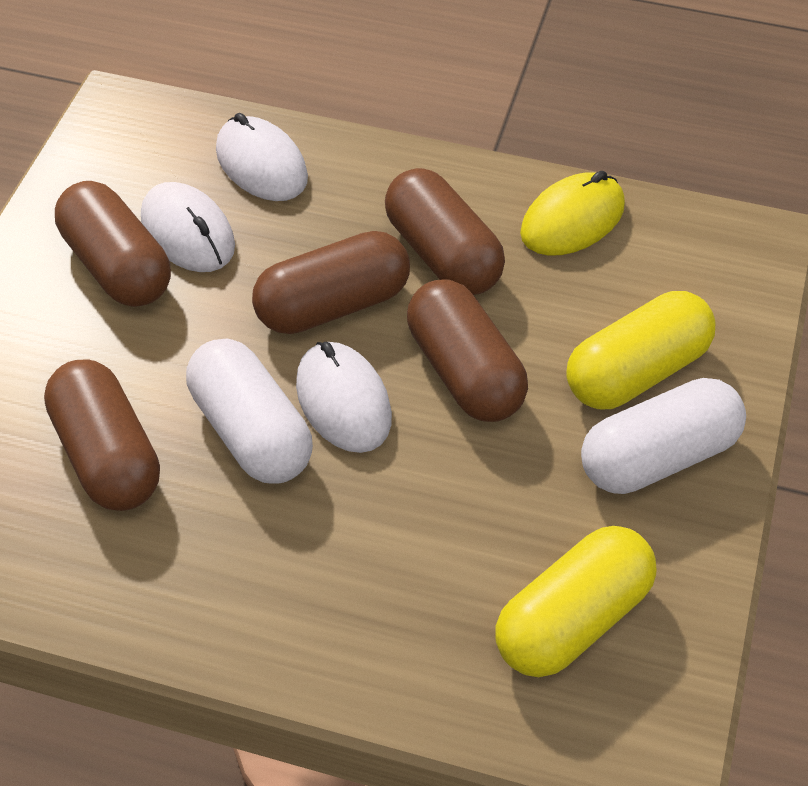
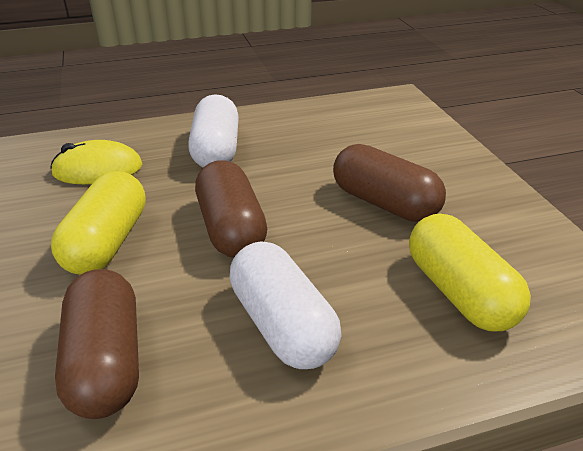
brown capsule: 5 -> 3
white mouse: 3 -> 0

